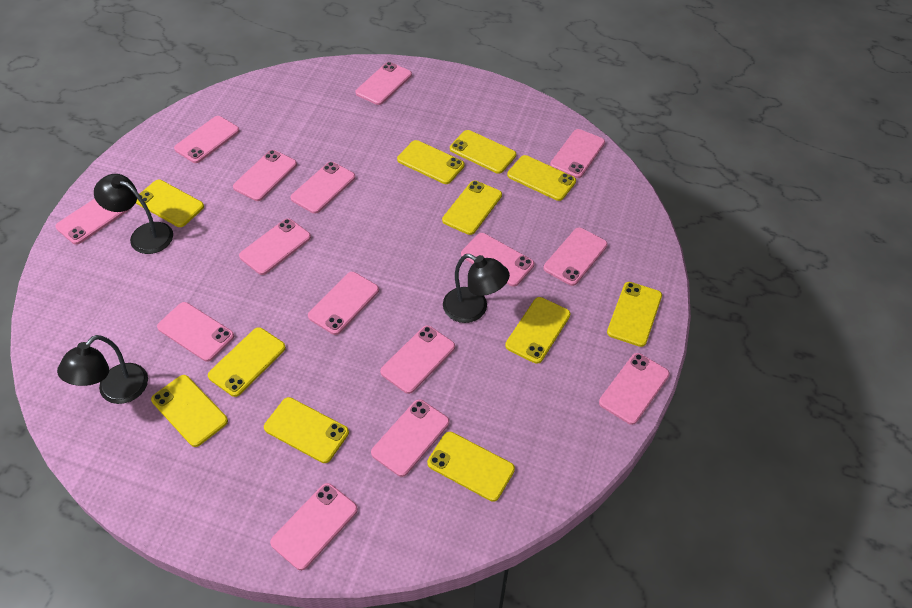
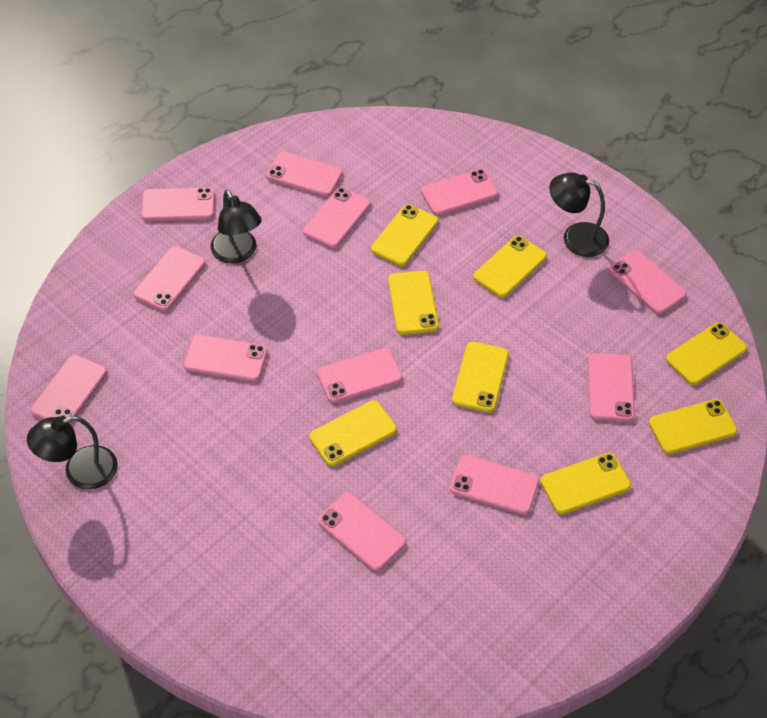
pink phone: 15 -> 12
yellow phone: 11 -> 8

